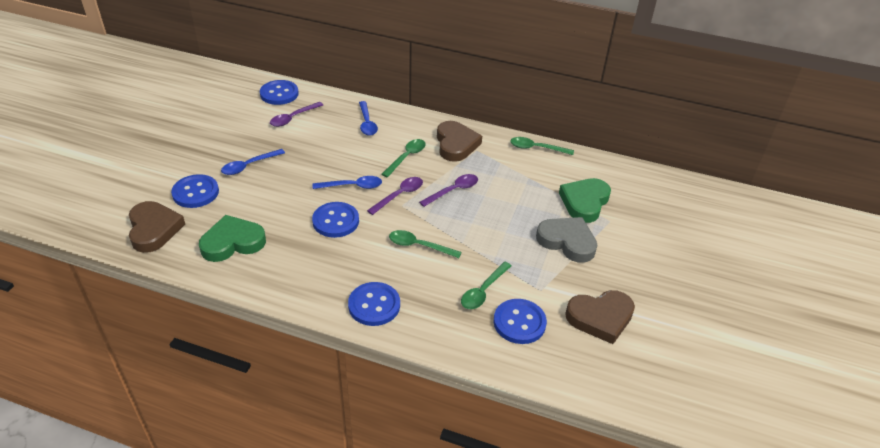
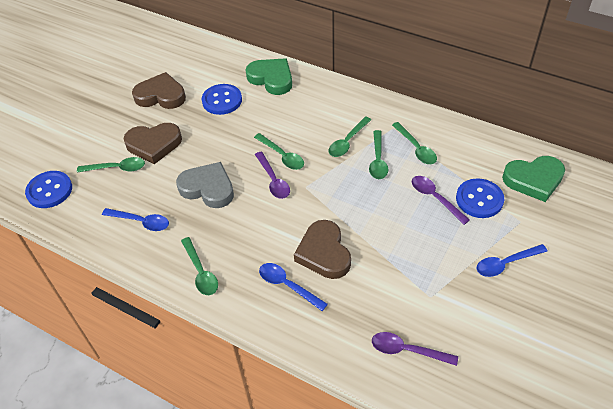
blue button: 5 -> 3
green spoon: 4 -> 6

